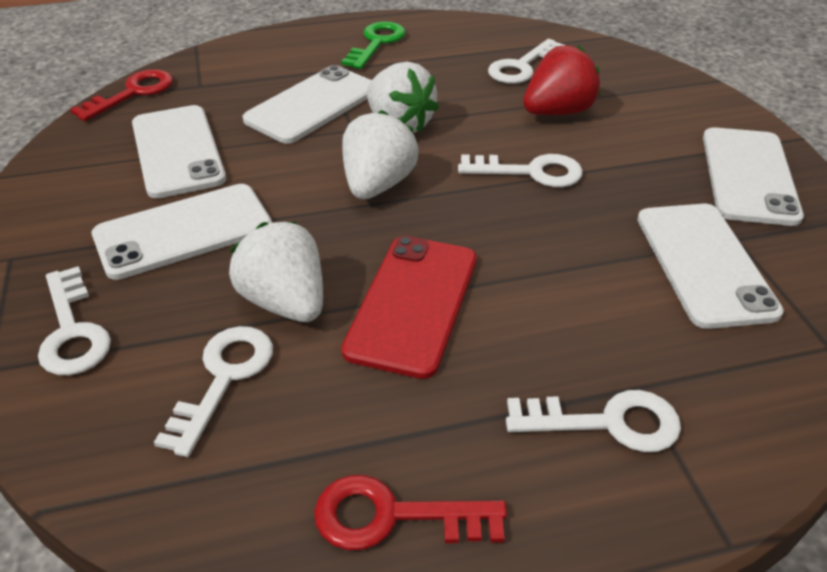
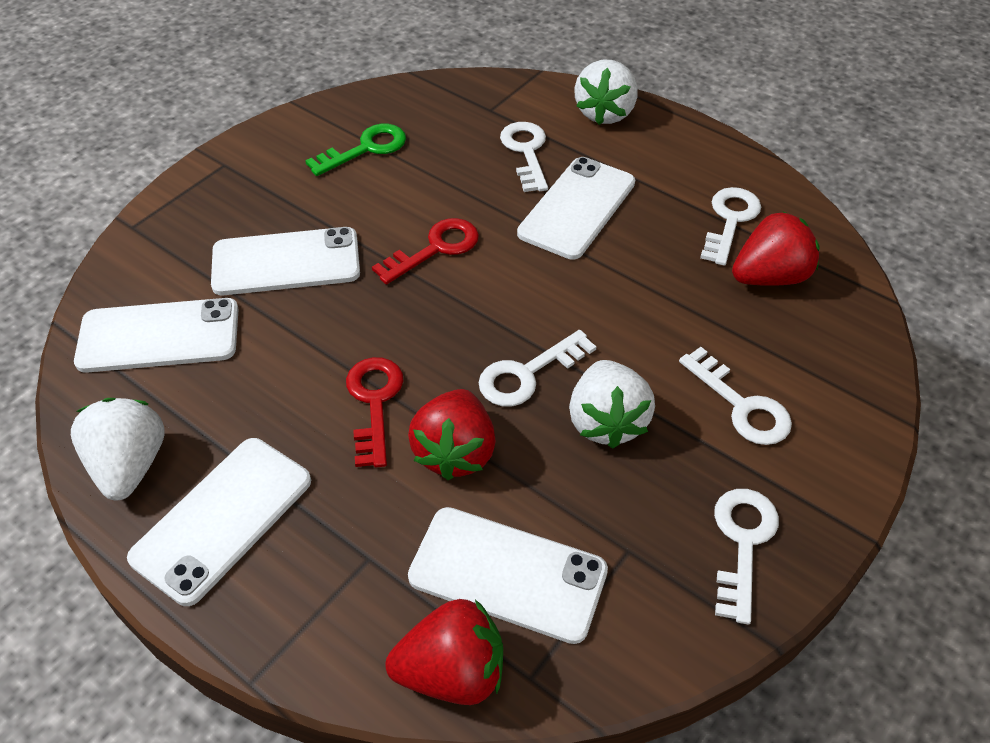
red phone: 1 -> 0
red strawberry: 1 -> 3

